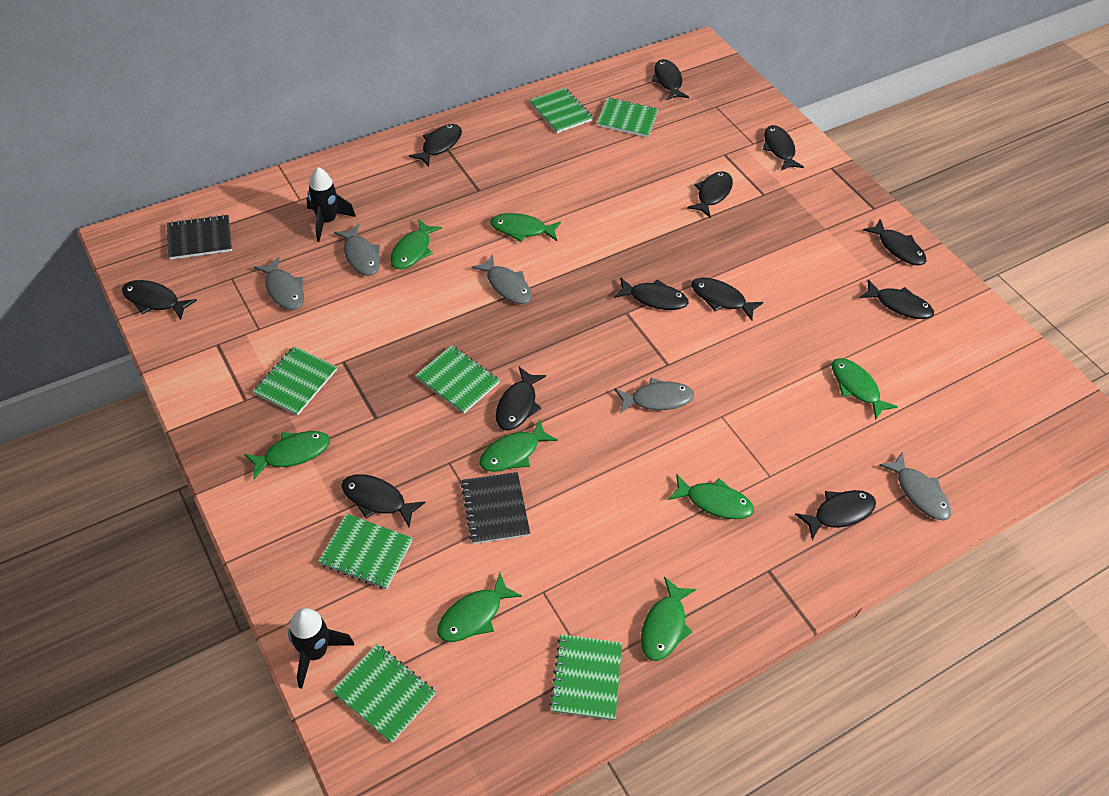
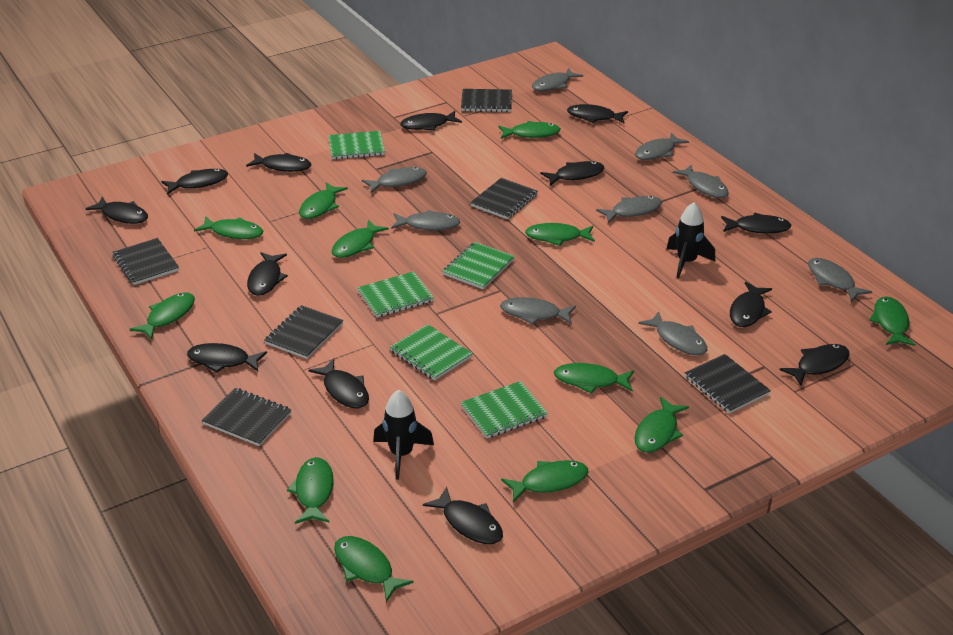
black fish: 12 -> 13
black notebook: 2 -> 6
green fish: 8 -> 12
green notebook: 7 -> 5
grey fish: 5 -> 9

